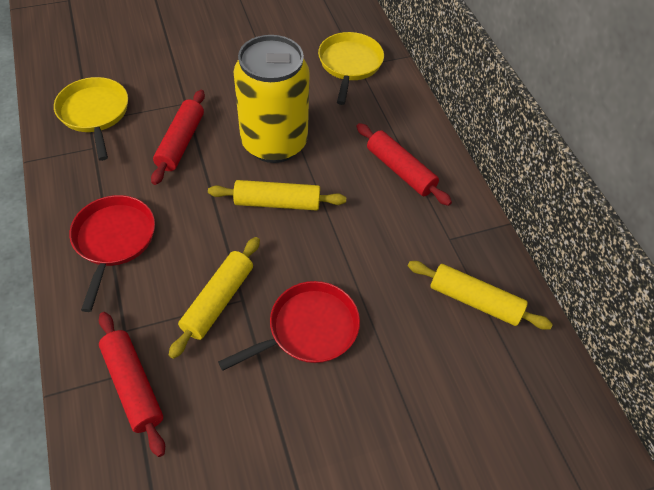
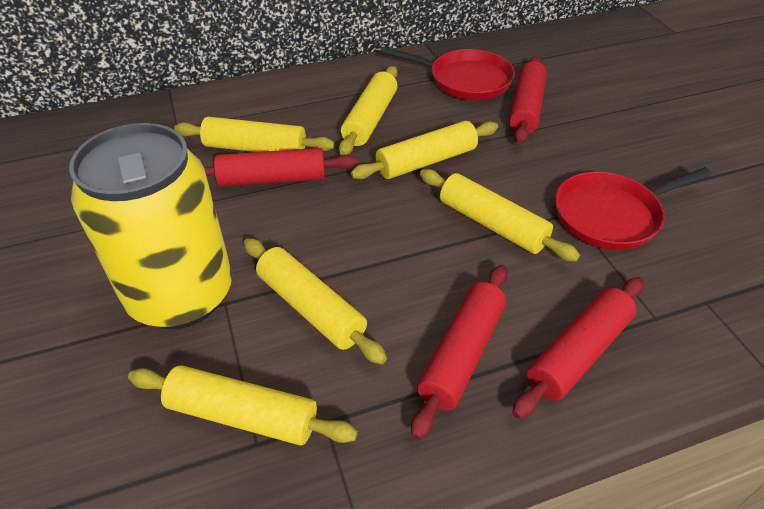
red rolling pin: 3 -> 4
yellow pan: 2 -> 0
yellow rolling pin: 3 -> 6

